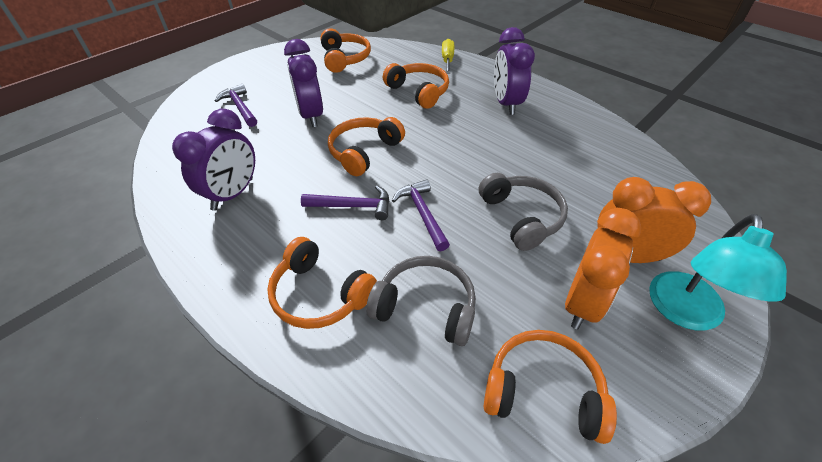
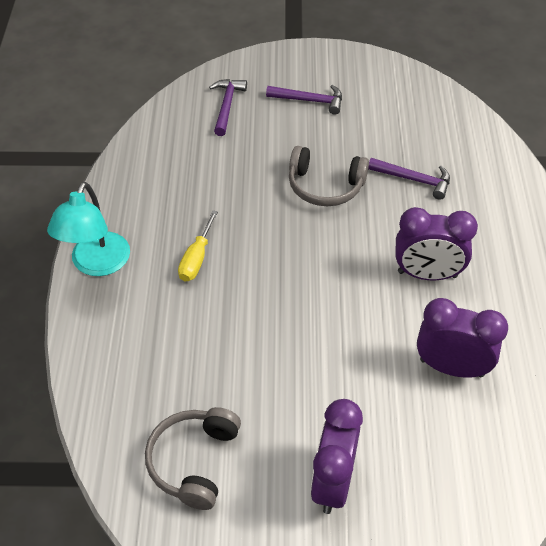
orange clock: 2 -> 0
orange headphones: 5 -> 0

